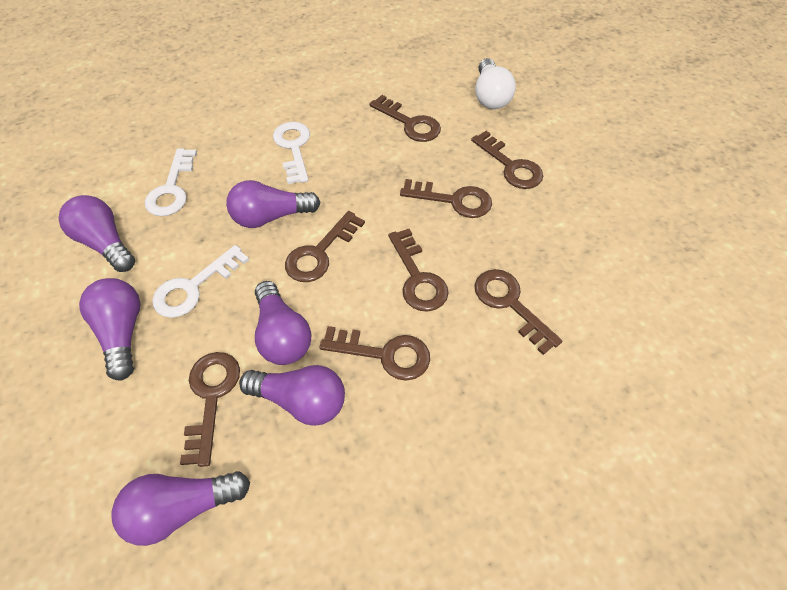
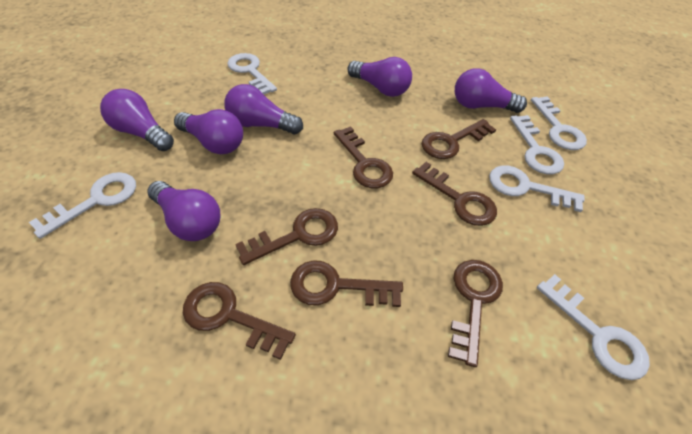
brown key: 8 -> 7
white key: 3 -> 6
white light bulb: 1 -> 0

